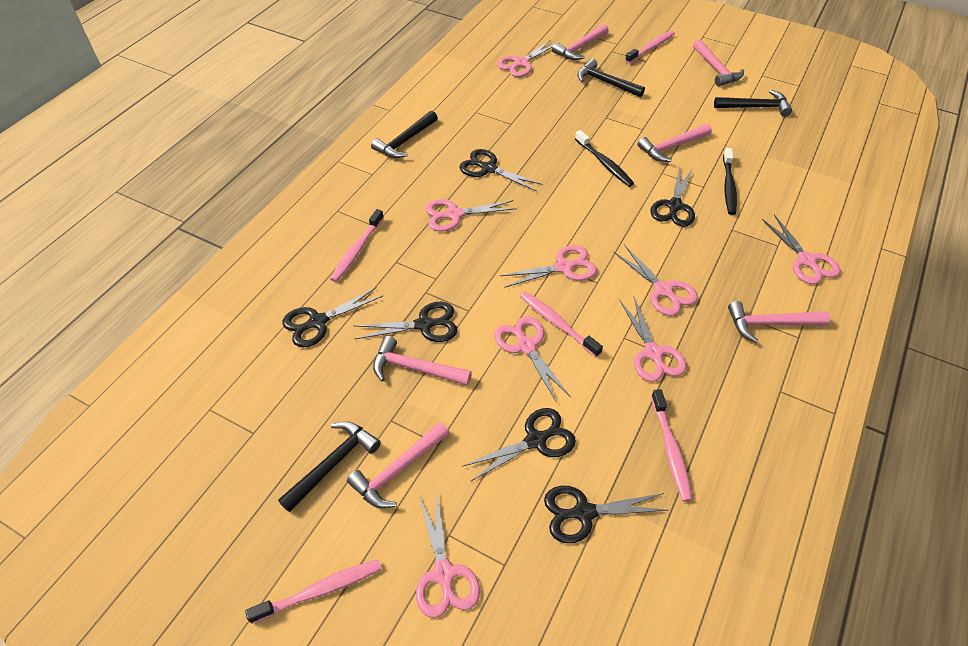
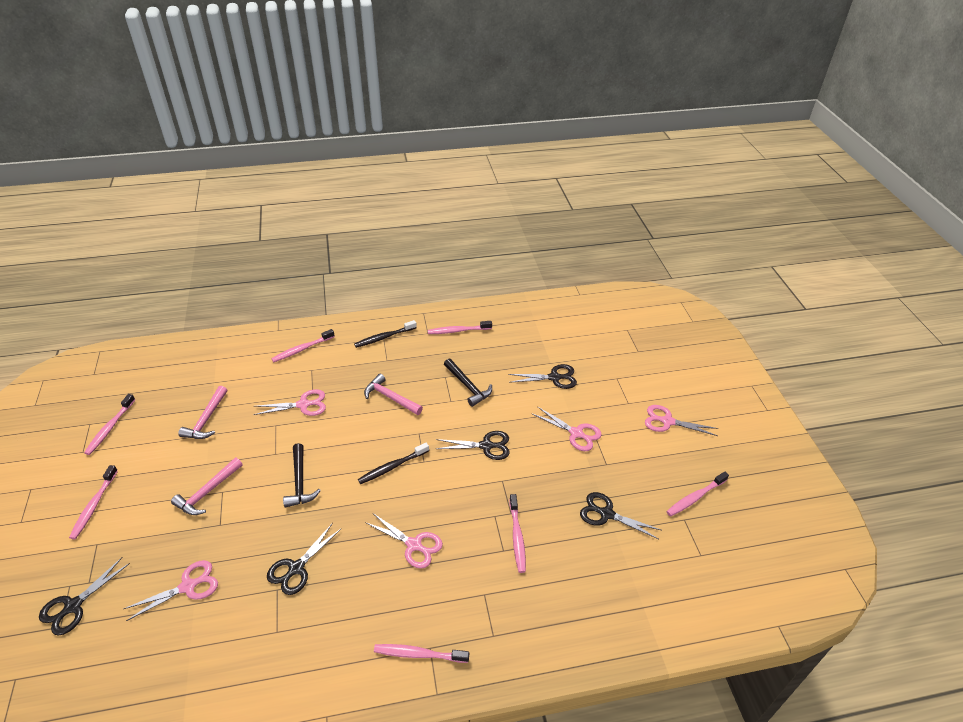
black hammer: 4 -> 2
black scissors: 6 -> 5
pink hammer: 6 -> 3
pink scissors: 8 -> 5
pink toothbrush: 5 -> 7

